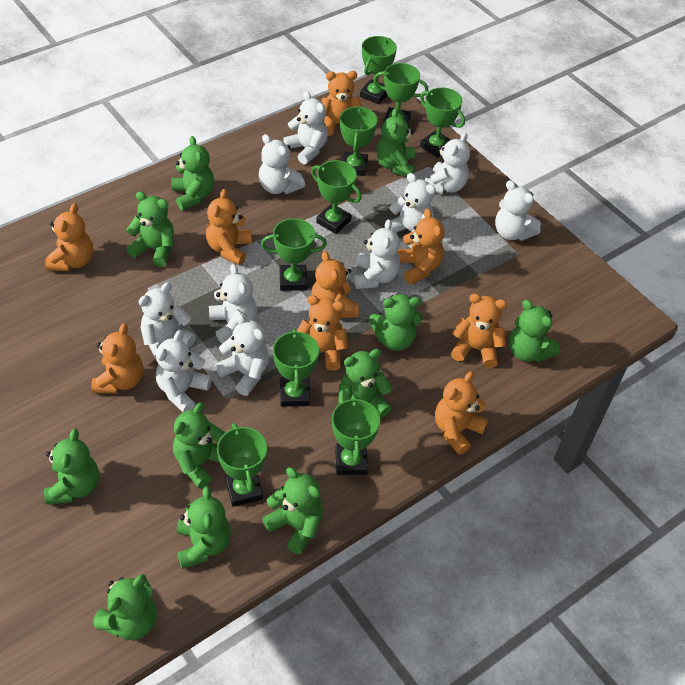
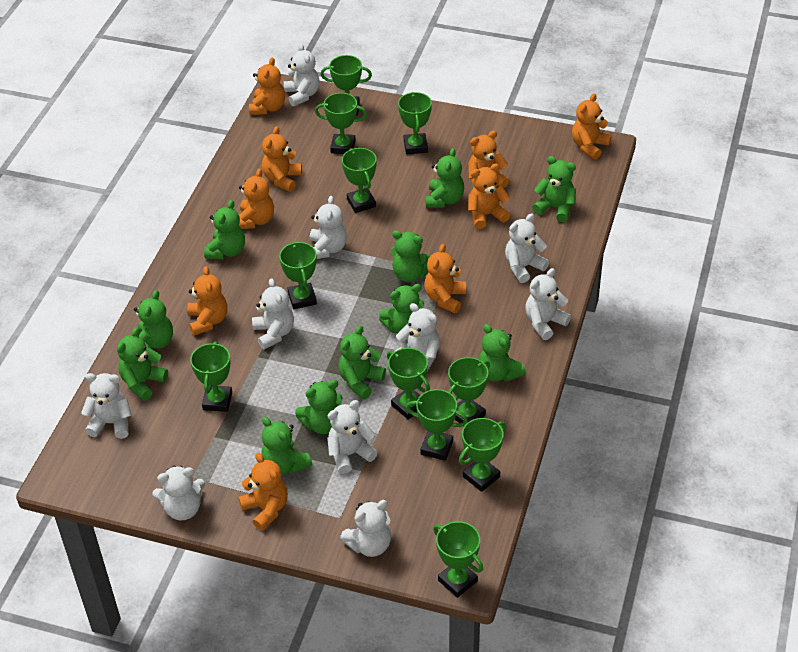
green trophy: 9 -> 11

